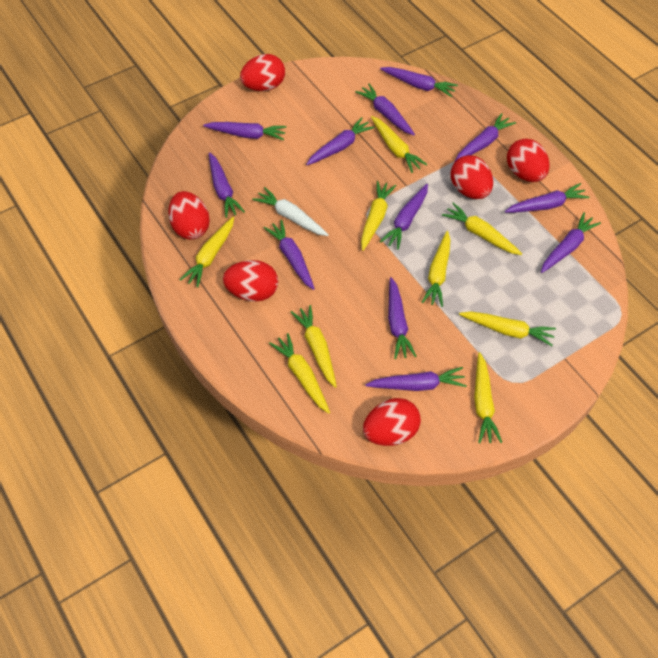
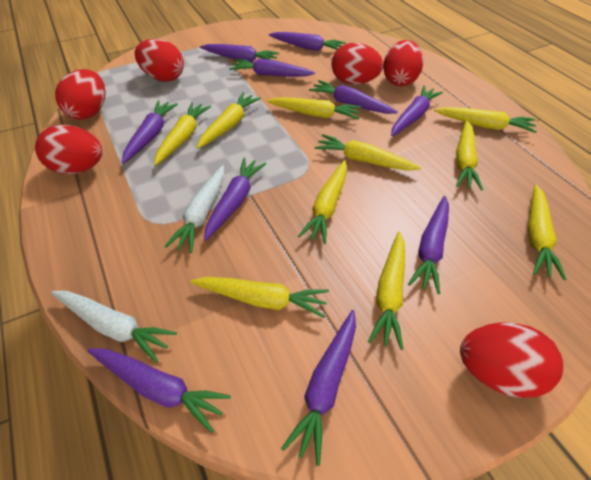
purple carrot: 12 -> 10
white carrot: 1 -> 2
yellow carrot: 9 -> 10

